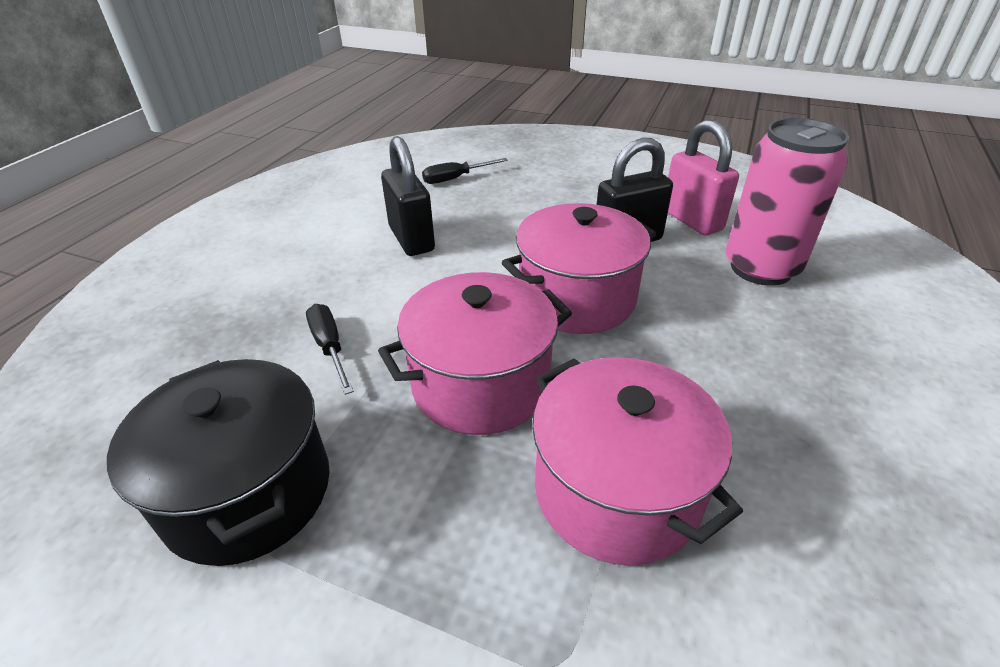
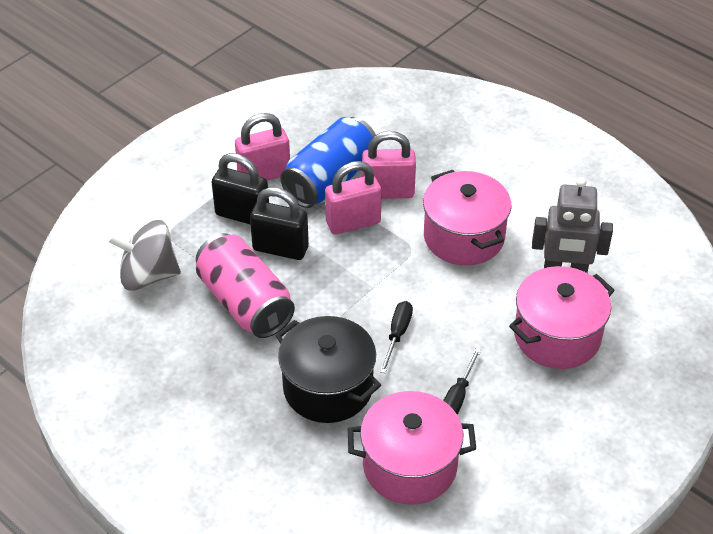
blue can: 0 -> 1
grey robot: 0 -> 1
grey spinning top: 0 -> 1
pink padlock: 1 -> 3

